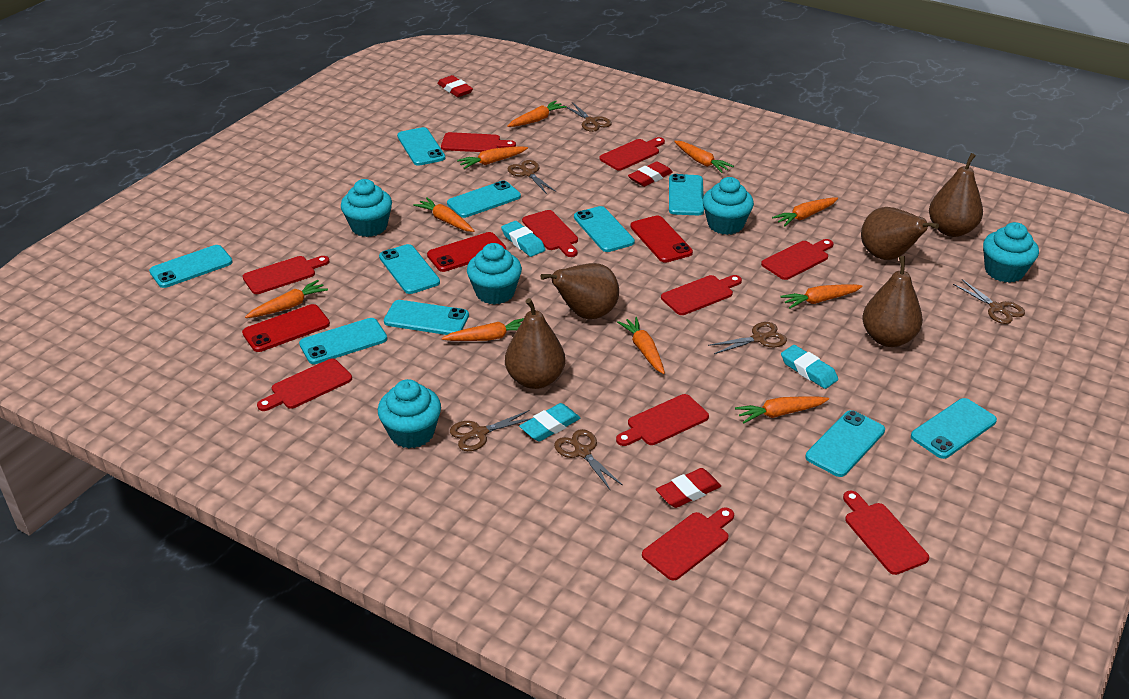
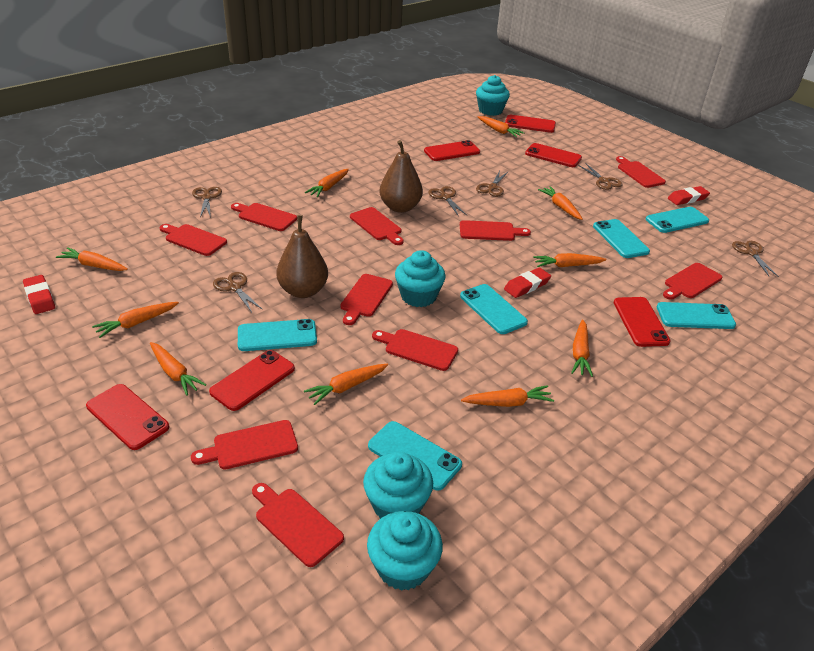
brown pear: 5 -> 2
red phone: 3 -> 6
turquoise cupcake: 5 -> 4
turquoise eraser: 3 -> 0
turquoise phone: 10 -> 6

